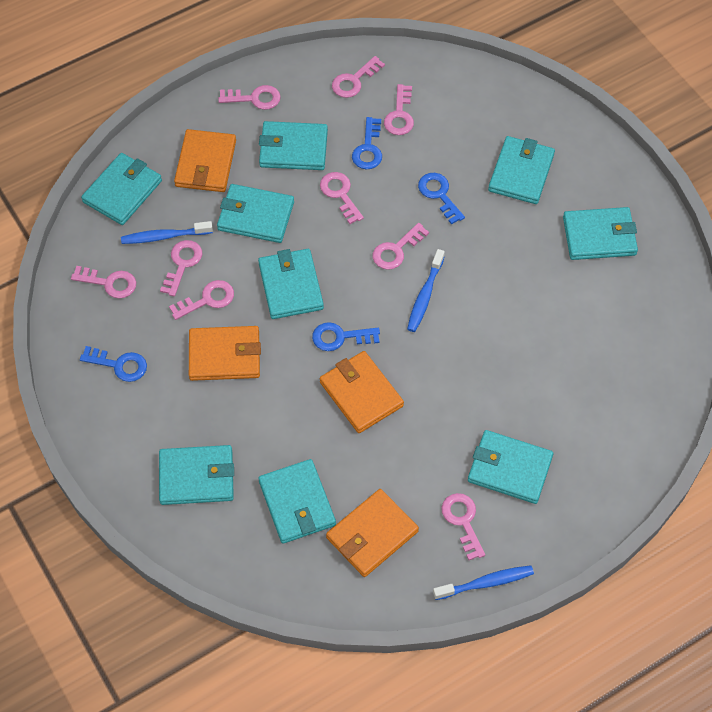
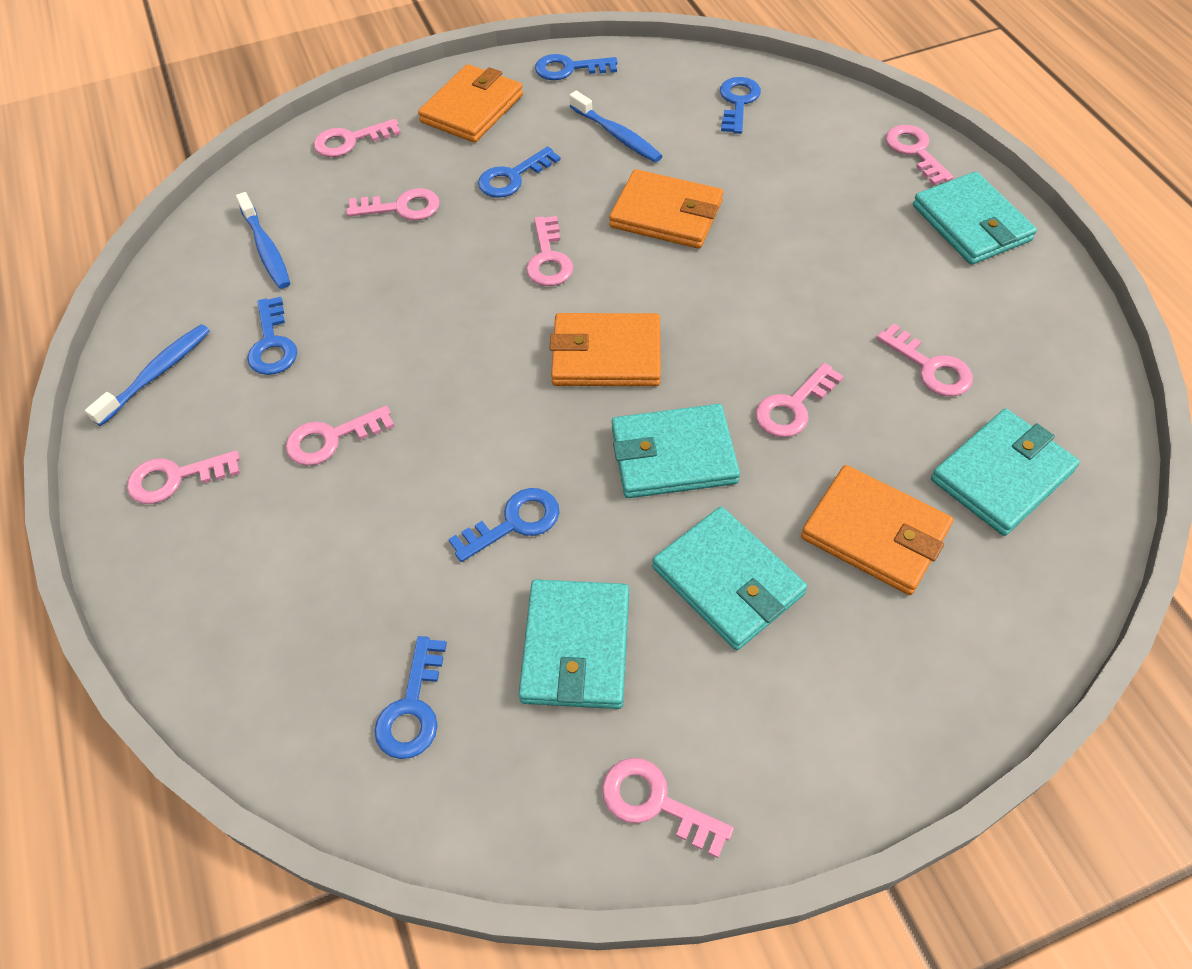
blue key: 4 -> 6
turquoise wallet: 9 -> 5

